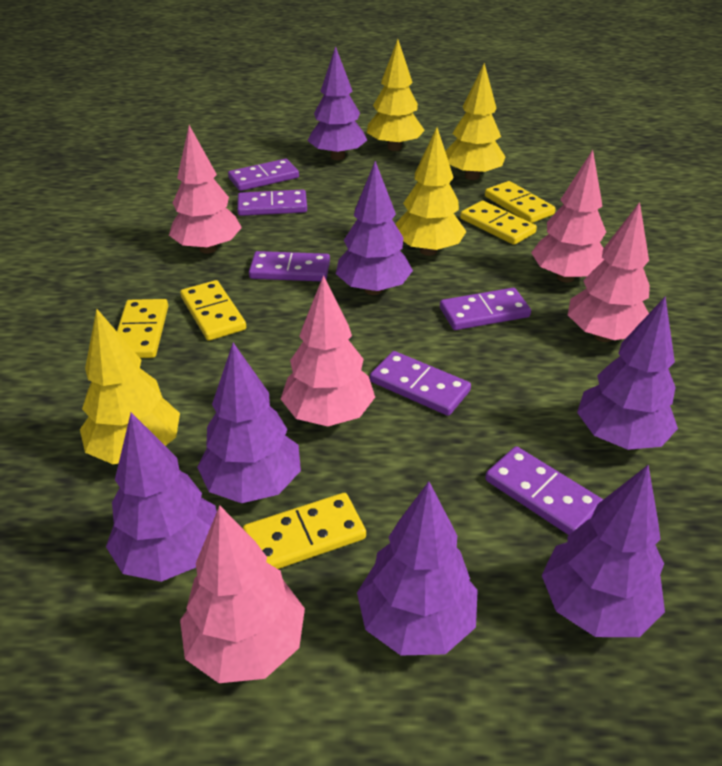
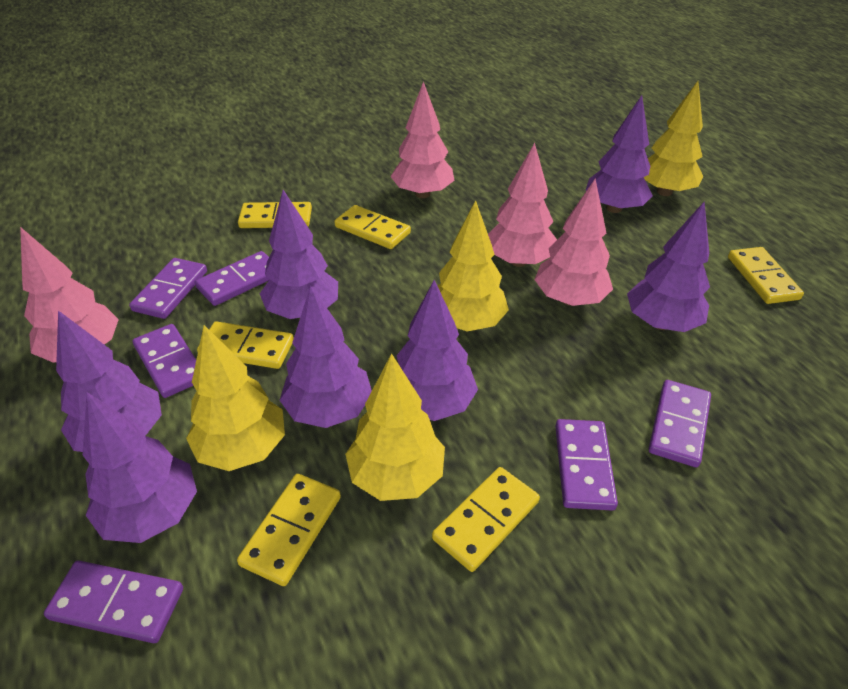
pink tree: 5 -> 4
yellow domino: 5 -> 6

